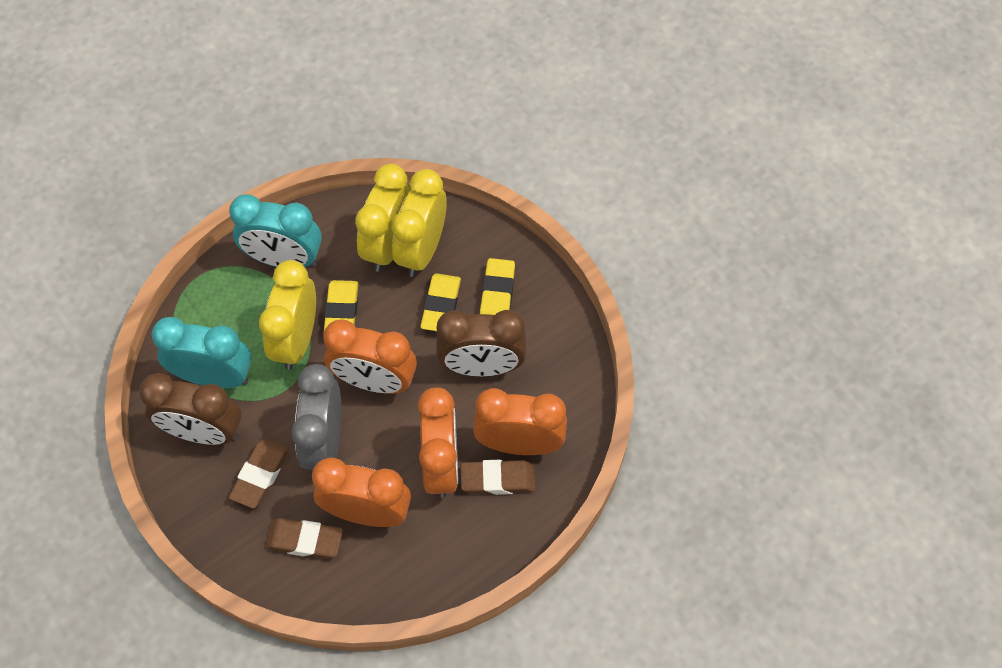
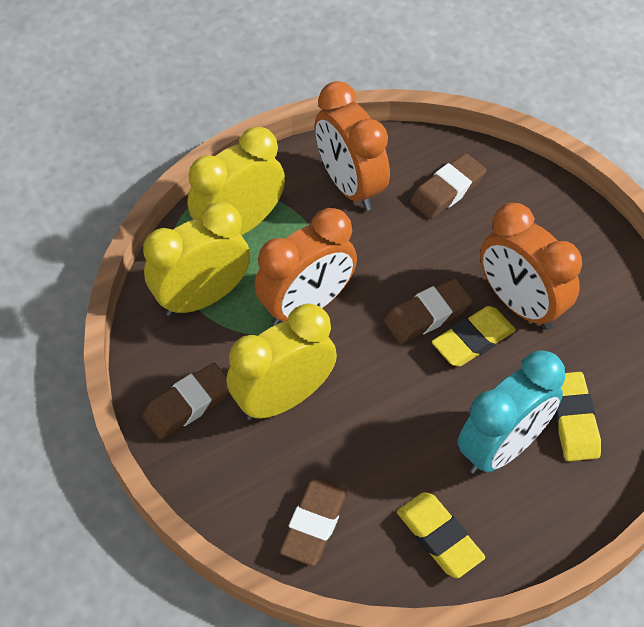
brown clock: 2 -> 0
brown eraser: 3 -> 4
grey clock: 1 -> 0
orange clock: 4 -> 3
turquoise clock: 2 -> 1

